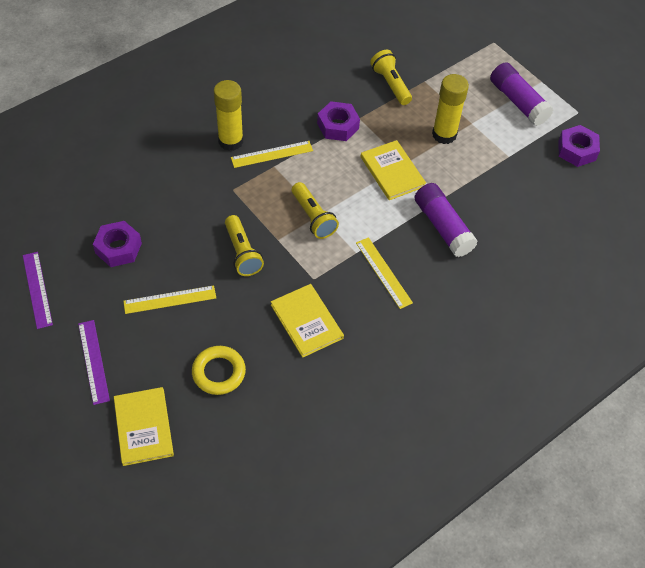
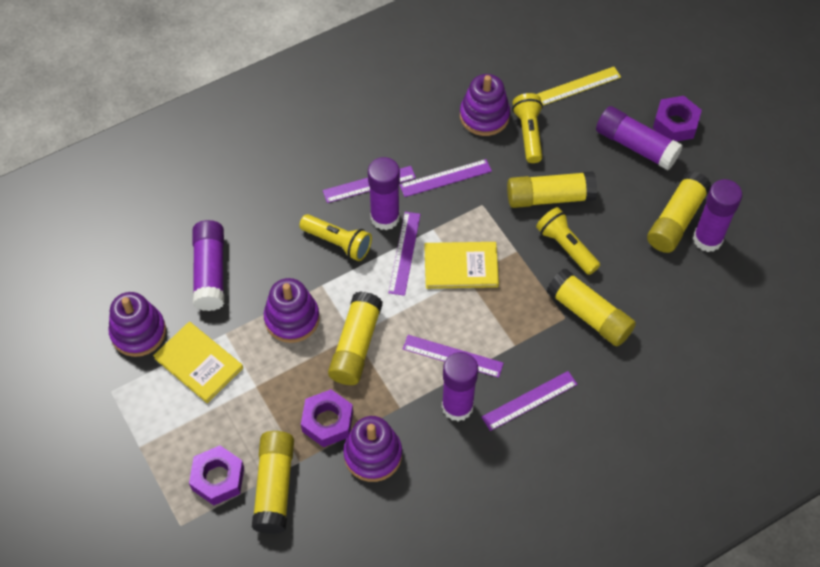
purple glue stick: 2 -> 5
purple ruler: 2 -> 5
purple stacking toy: 0 -> 4
yellow book: 3 -> 2
yellow glue stick: 2 -> 5
yellow ring: 1 -> 0
yellow ruler: 3 -> 1

